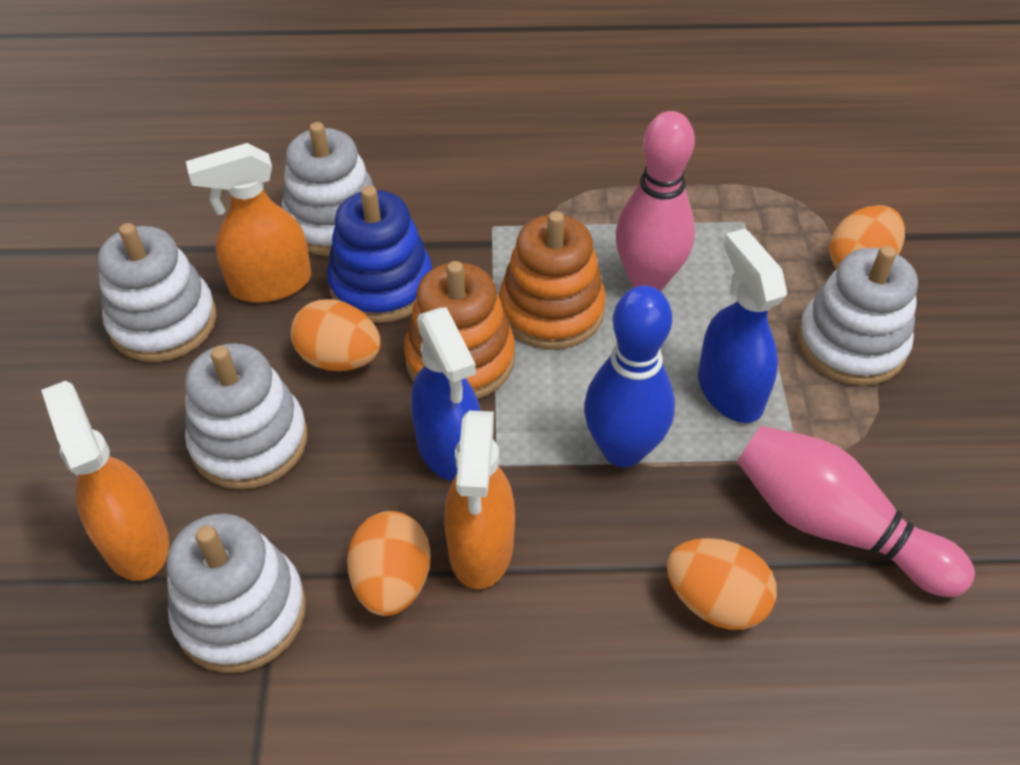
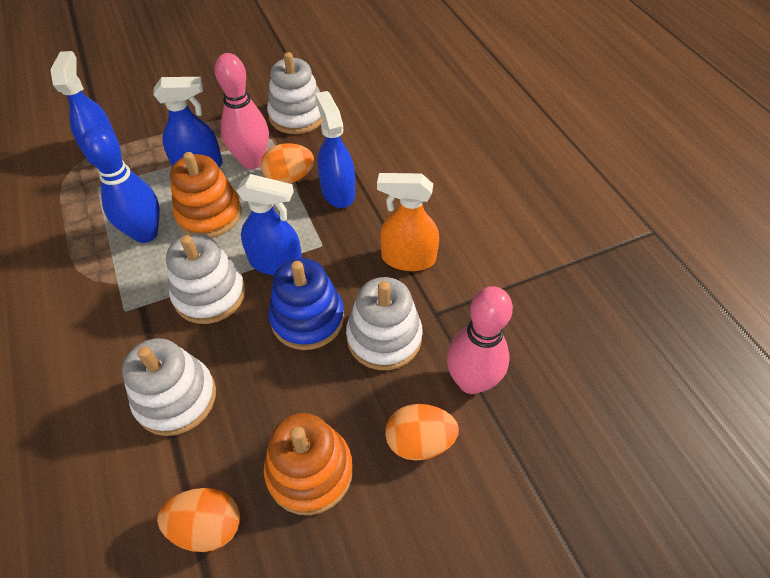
blue spray bottle: 2 -> 4
orange egg: 4 -> 3
orange spray bottle: 3 -> 1
white stacking toy: 5 -> 4

